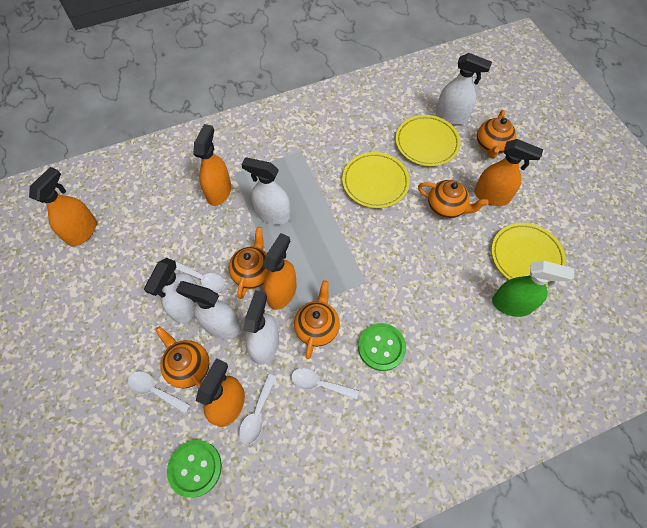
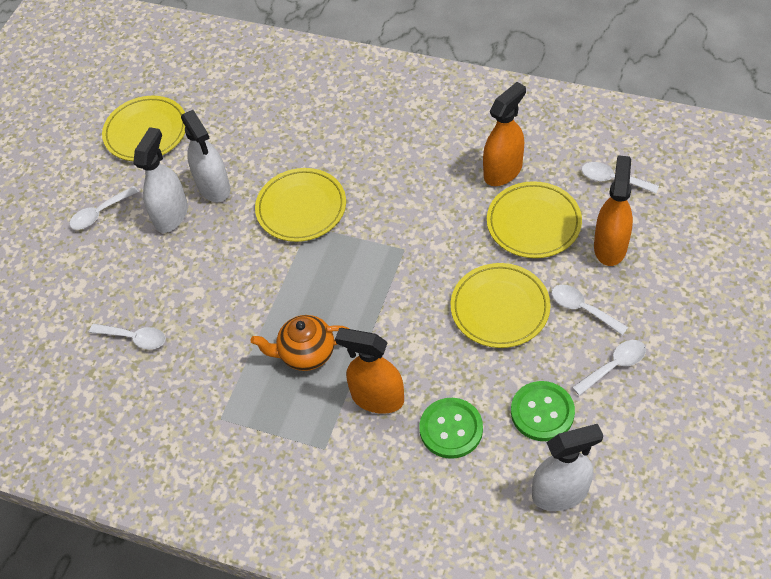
green spray bottle: 1 -> 0
orange spray bottle: 5 -> 3
orange teapot: 5 -> 1
white spoon: 4 -> 5
white spray bottle: 5 -> 3
yellow plate: 3 -> 4

